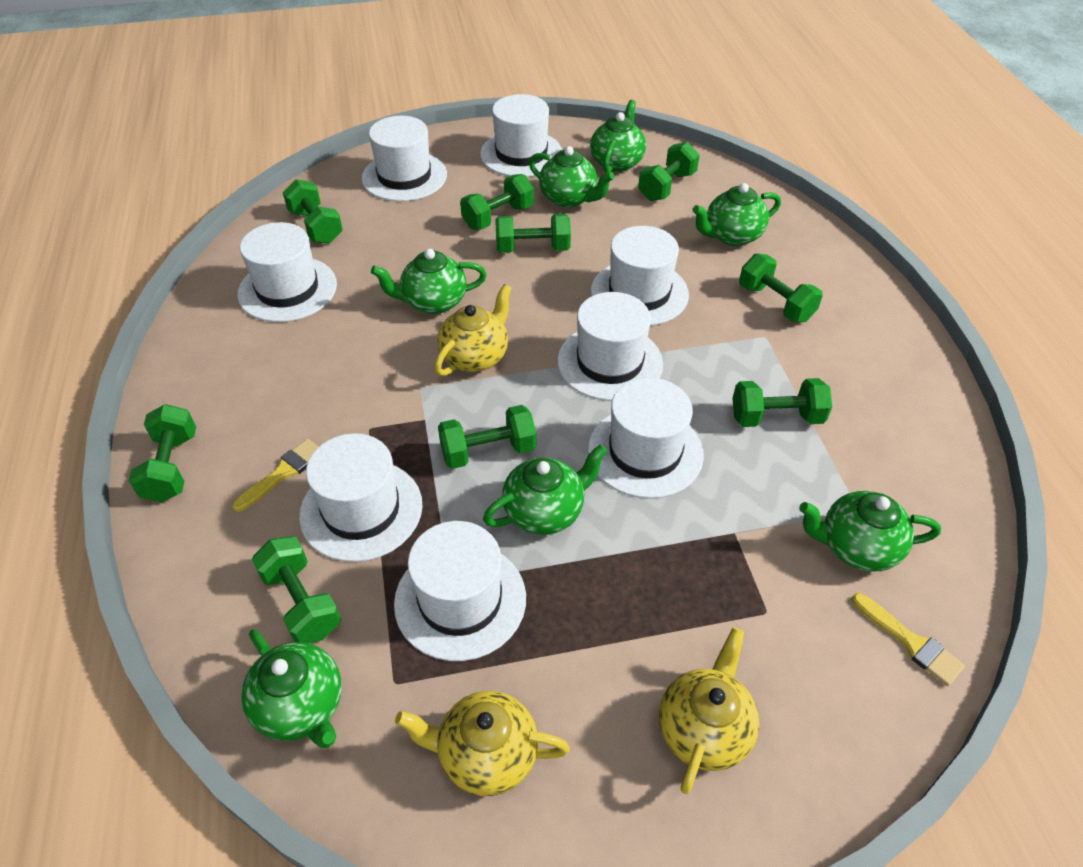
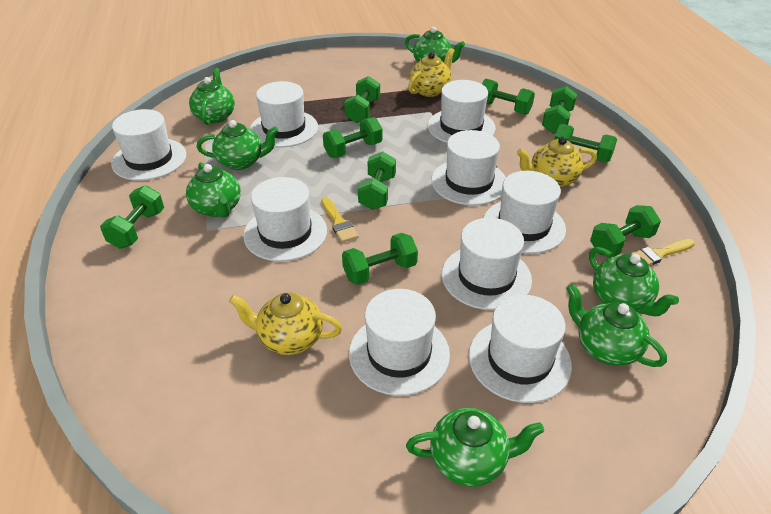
white hat: 8 -> 9

